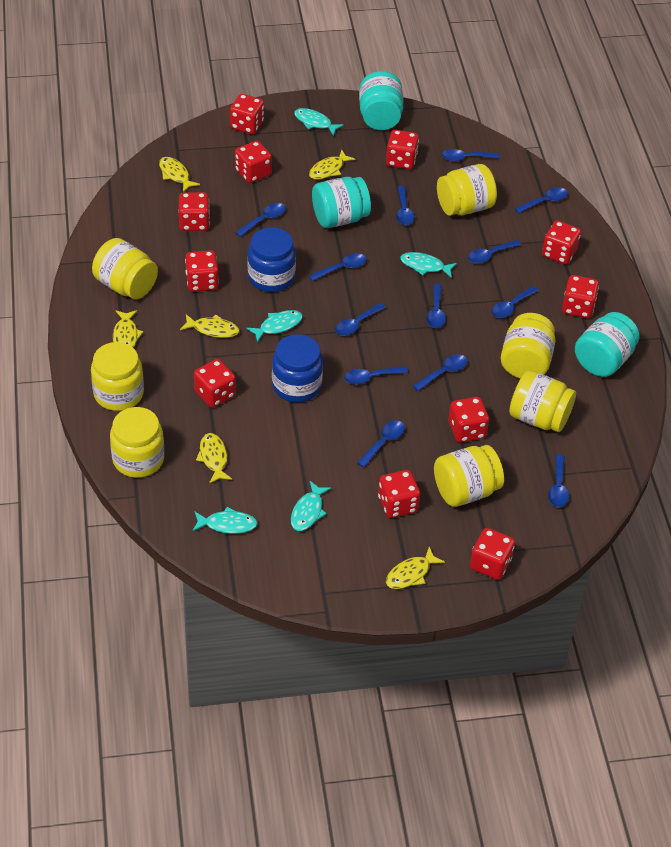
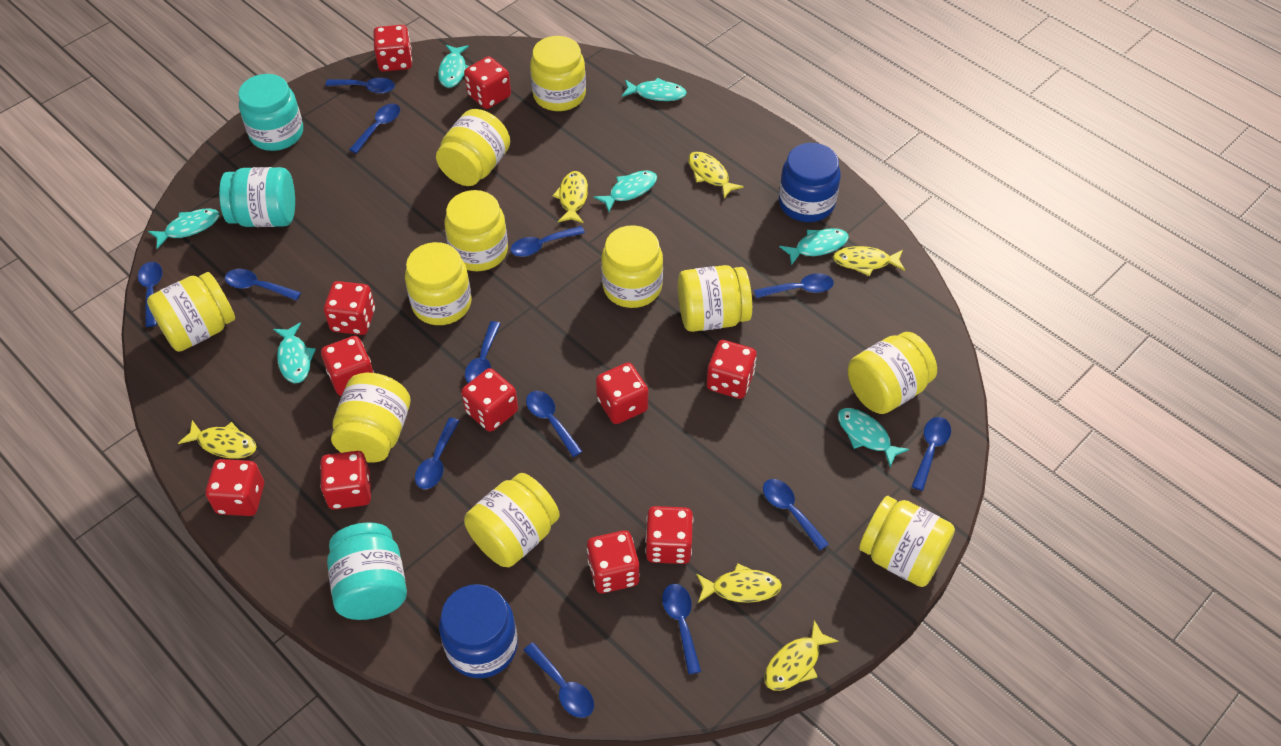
turquoise fish: 5 -> 7
yellow jar: 7 -> 11

